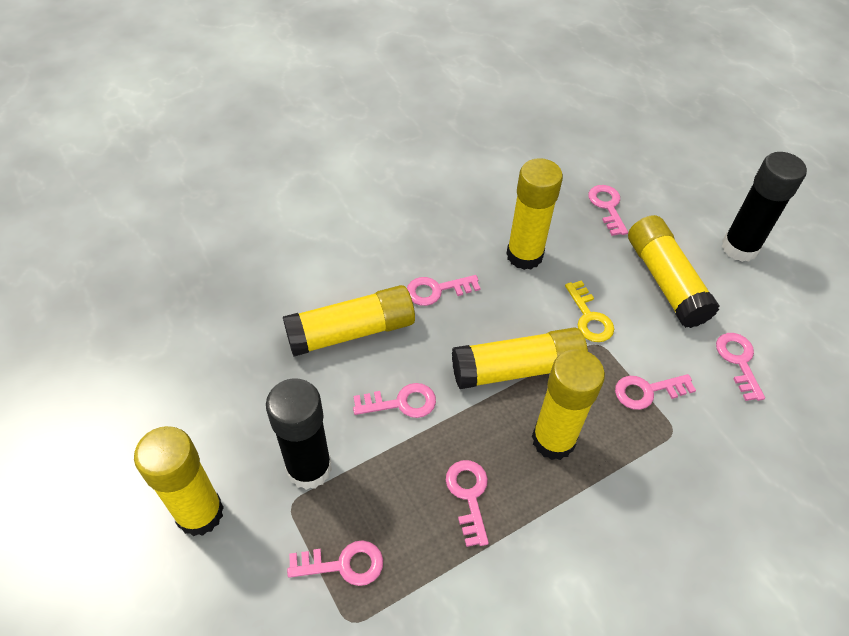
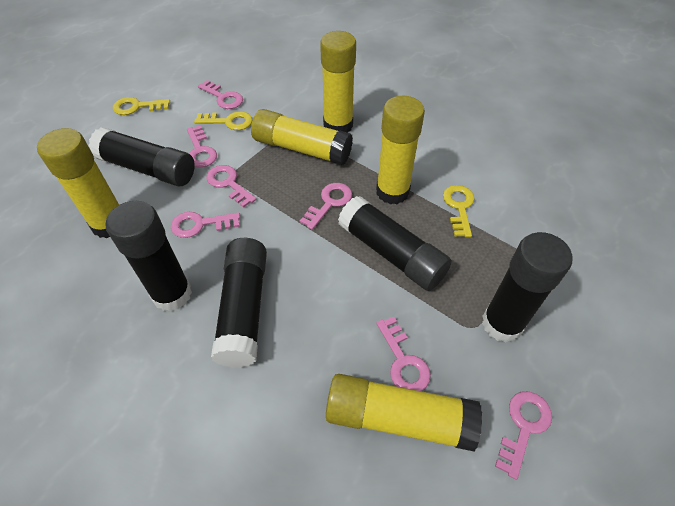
black glue stick: 2 -> 5
yellow glue stick: 6 -> 5
yellow key: 1 -> 3

